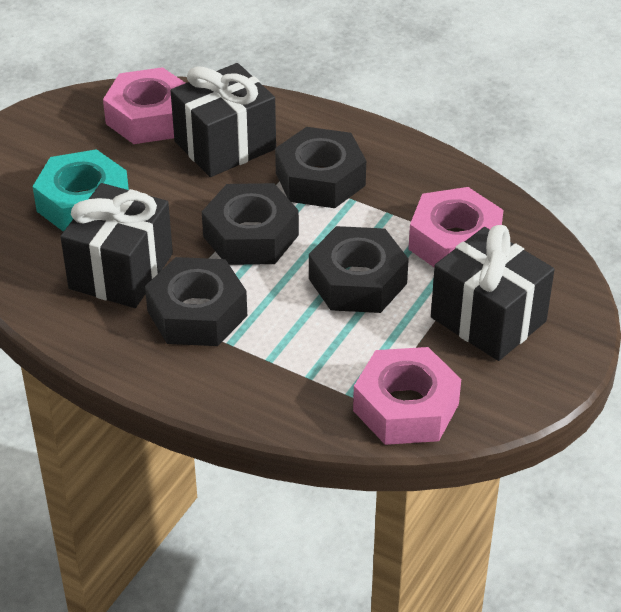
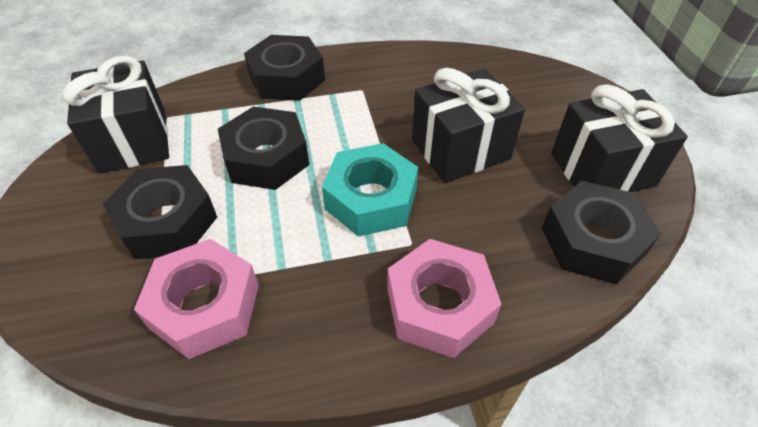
pink nut: 3 -> 2

